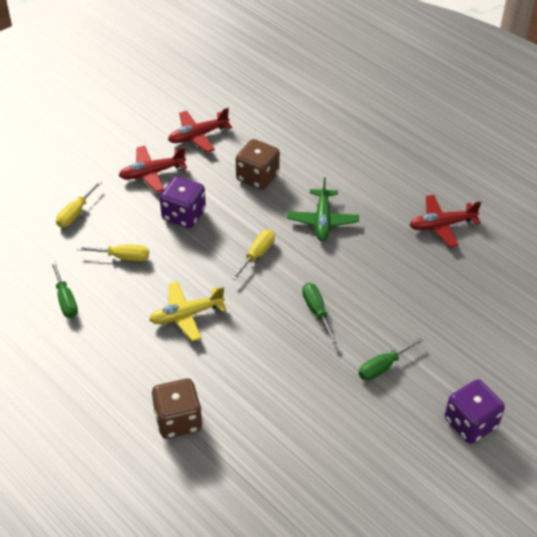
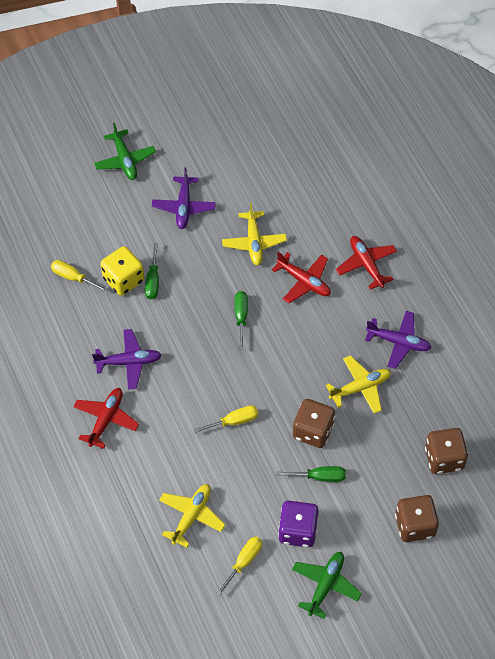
brown dice: 2 -> 3
green plane: 1 -> 2
purple dice: 2 -> 1
purple plane: 0 -> 3
yellow dice: 0 -> 1
yellow plane: 1 -> 3

